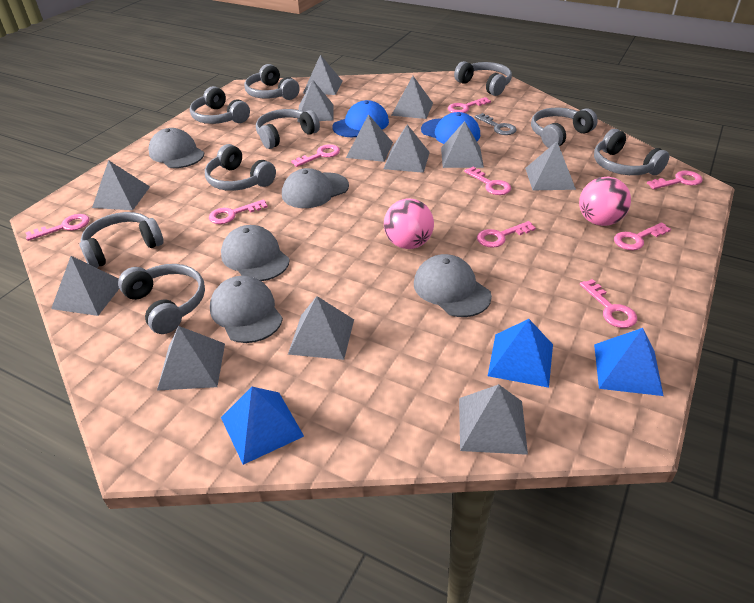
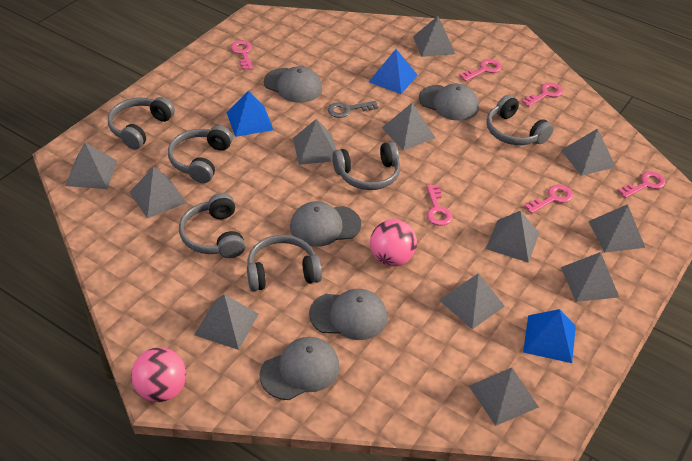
blue cap: 2 -> 0
grey headphones: 9 -> 6
pink key: 9 -> 6

